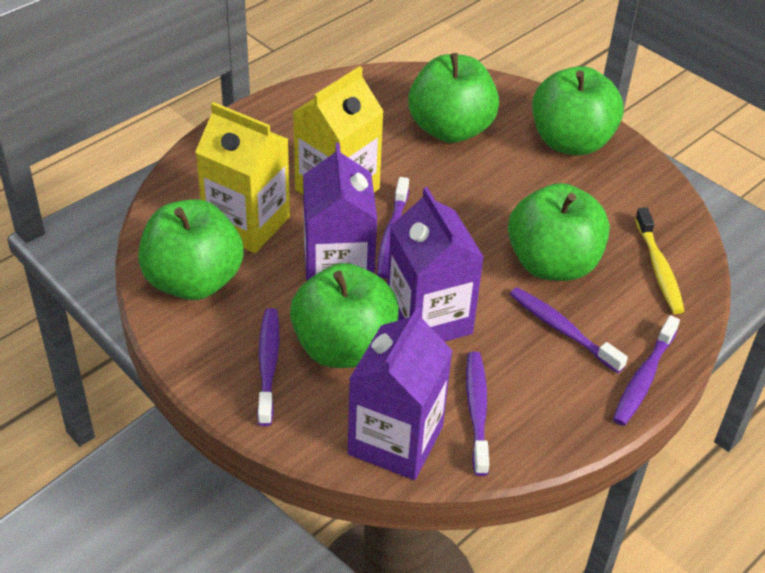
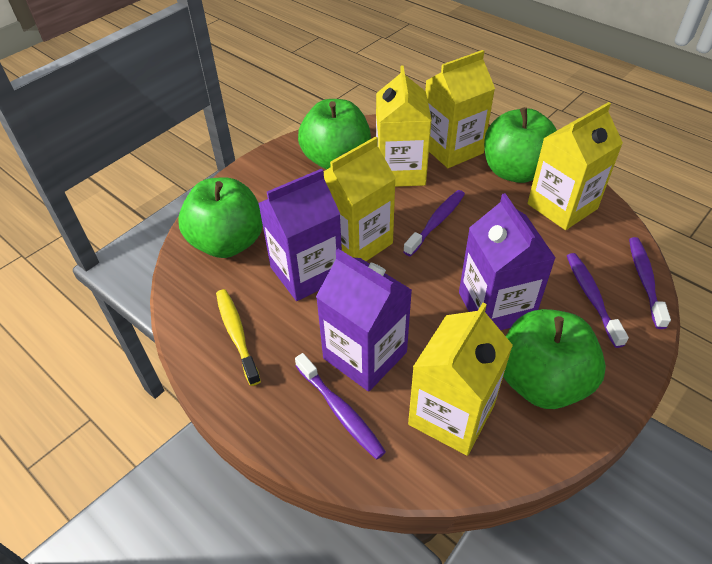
green apple: 5 -> 4
purple toothbrush: 5 -> 4
yellow carton: 2 -> 5

